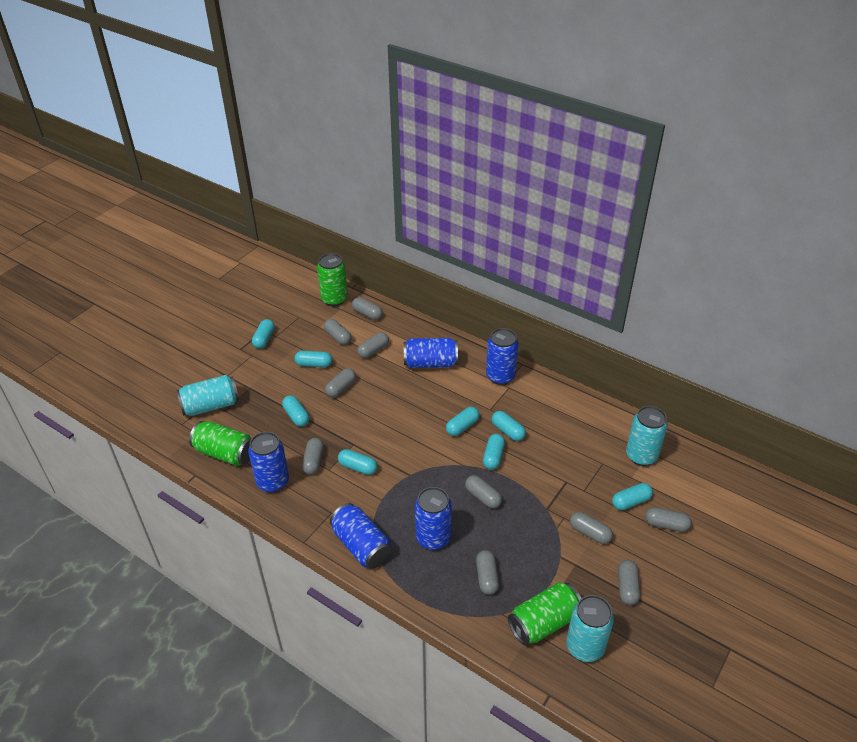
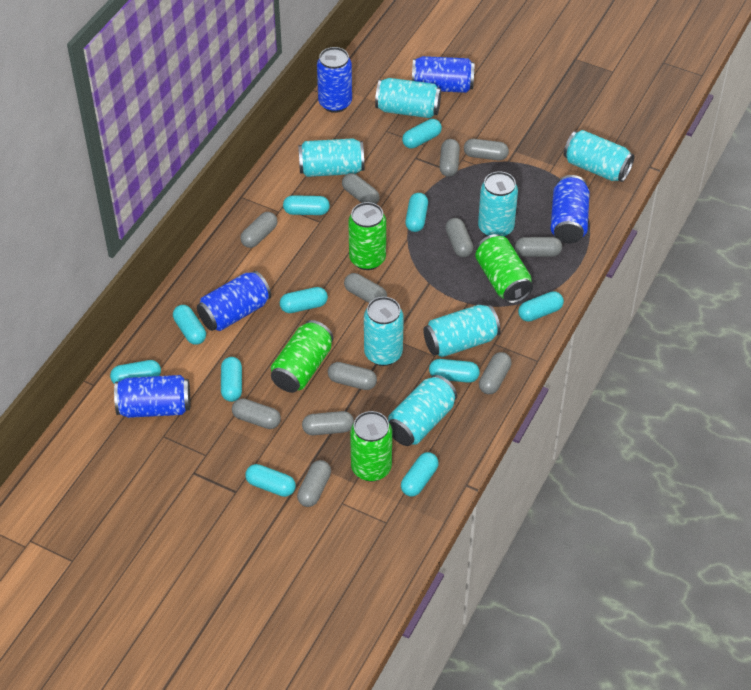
green can: 3 -> 4
grey capsule: 10 -> 12
turquoise can: 3 -> 7
turquoise capsule: 8 -> 11

